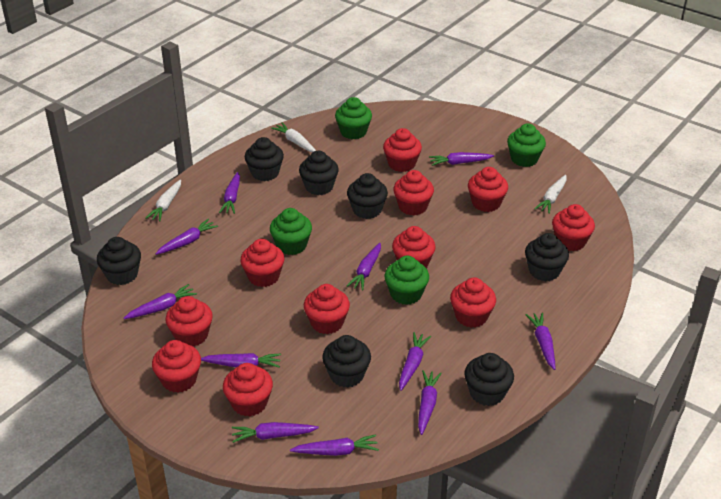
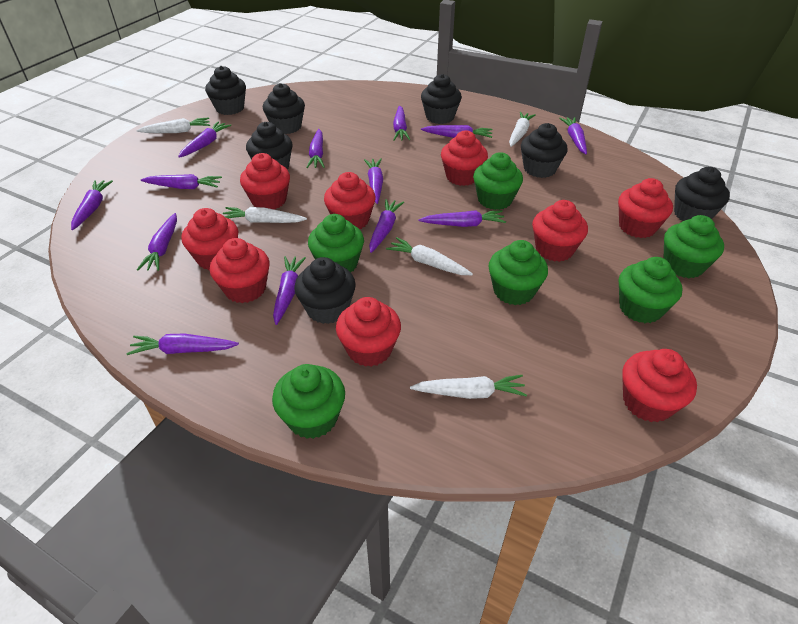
green cupcake: 4 -> 6
purple carrot: 11 -> 13
red cupcake: 11 -> 9
white carrot: 3 -> 5

